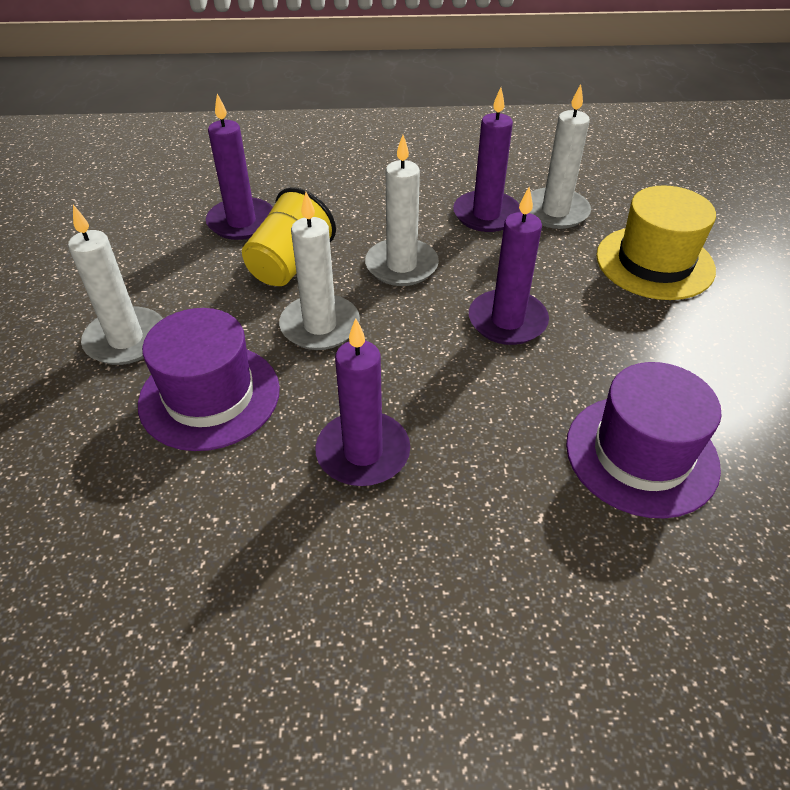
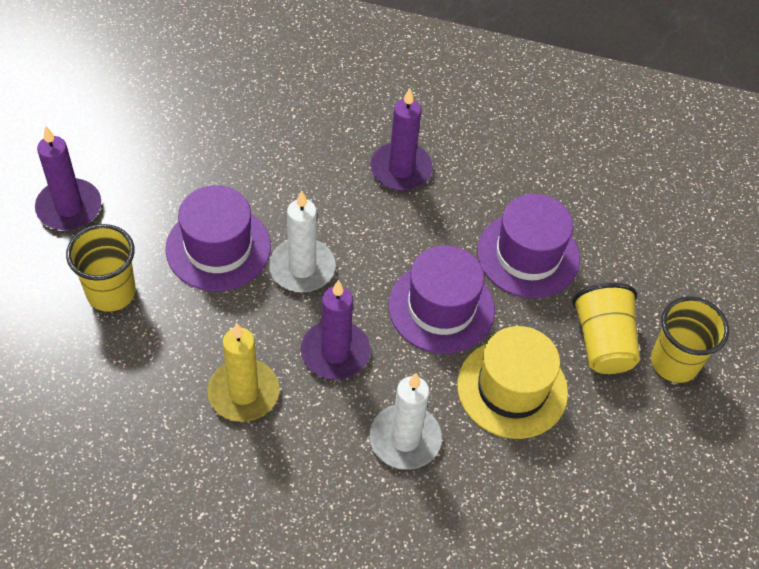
purple candle: 4 -> 3
purple hat: 2 -> 3
white candle: 4 -> 2
yellow candle: 0 -> 1
yellow cup: 1 -> 3

